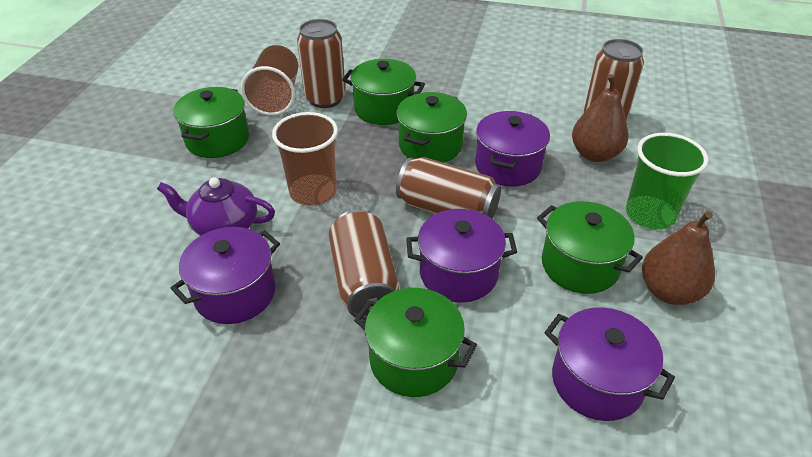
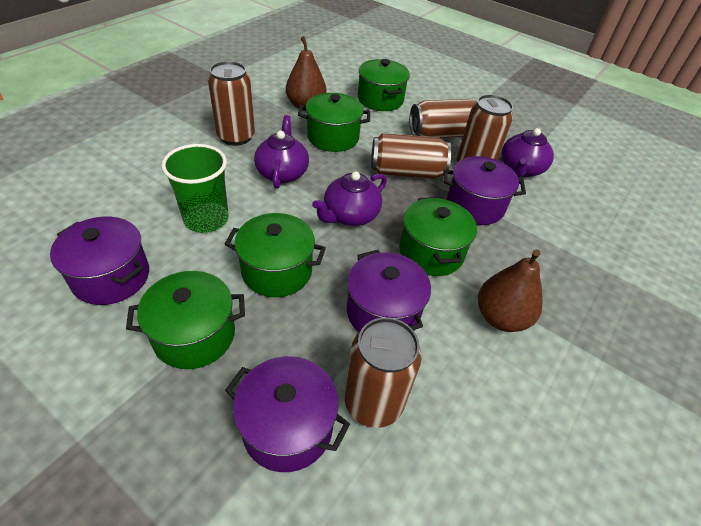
brown can: 4 -> 5
brown cup: 2 -> 0
purple teapot: 1 -> 3

